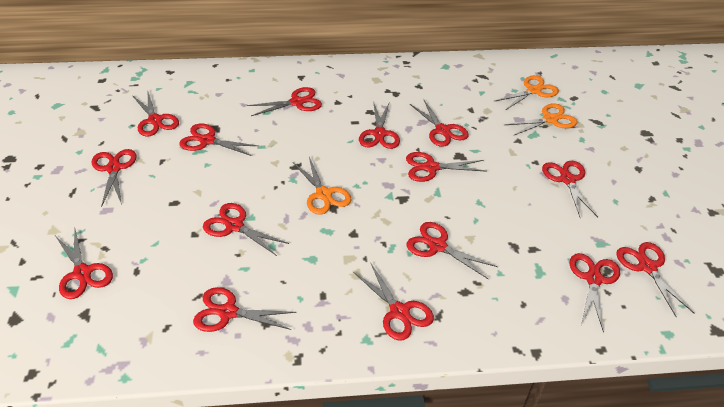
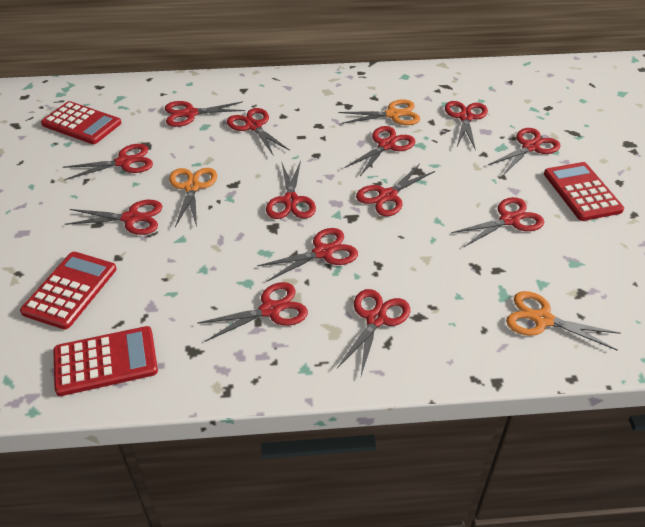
red calculator: 0 -> 4
red scissors: 15 -> 13

